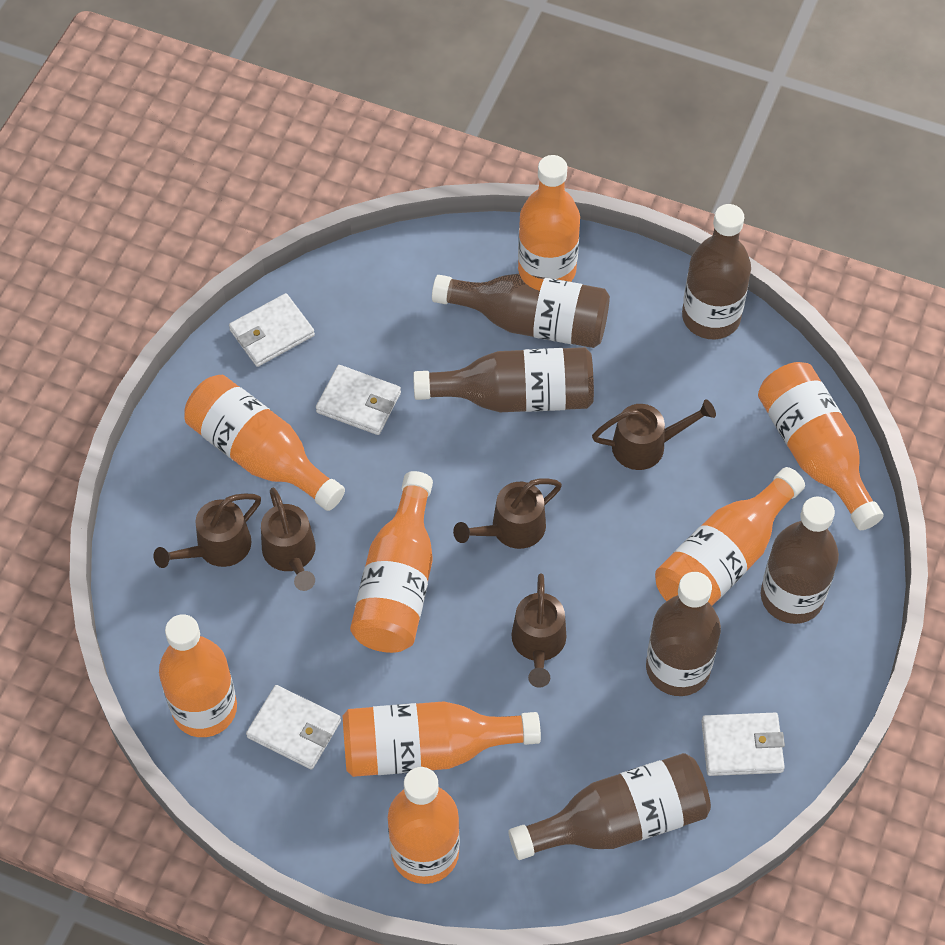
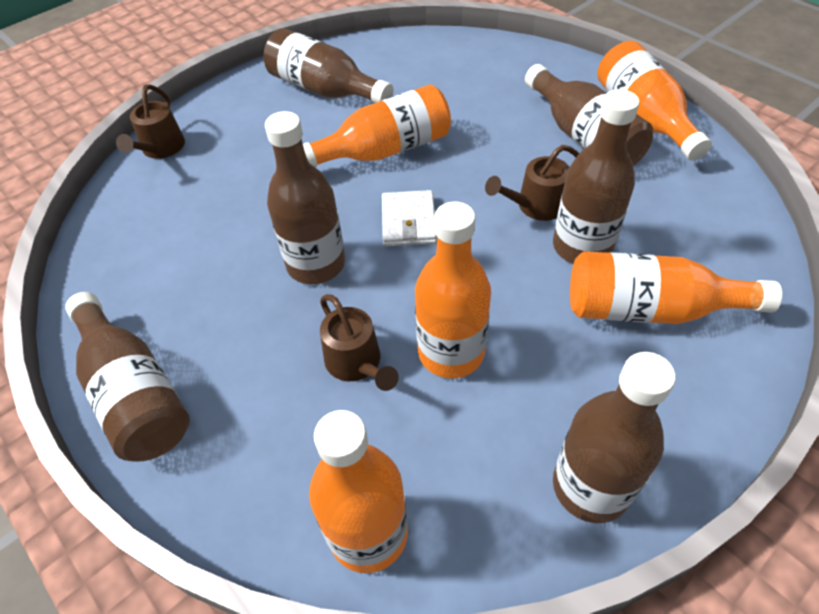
brown watering can: 5 -> 3
orange bottle: 8 -> 5
white wallet: 4 -> 1

